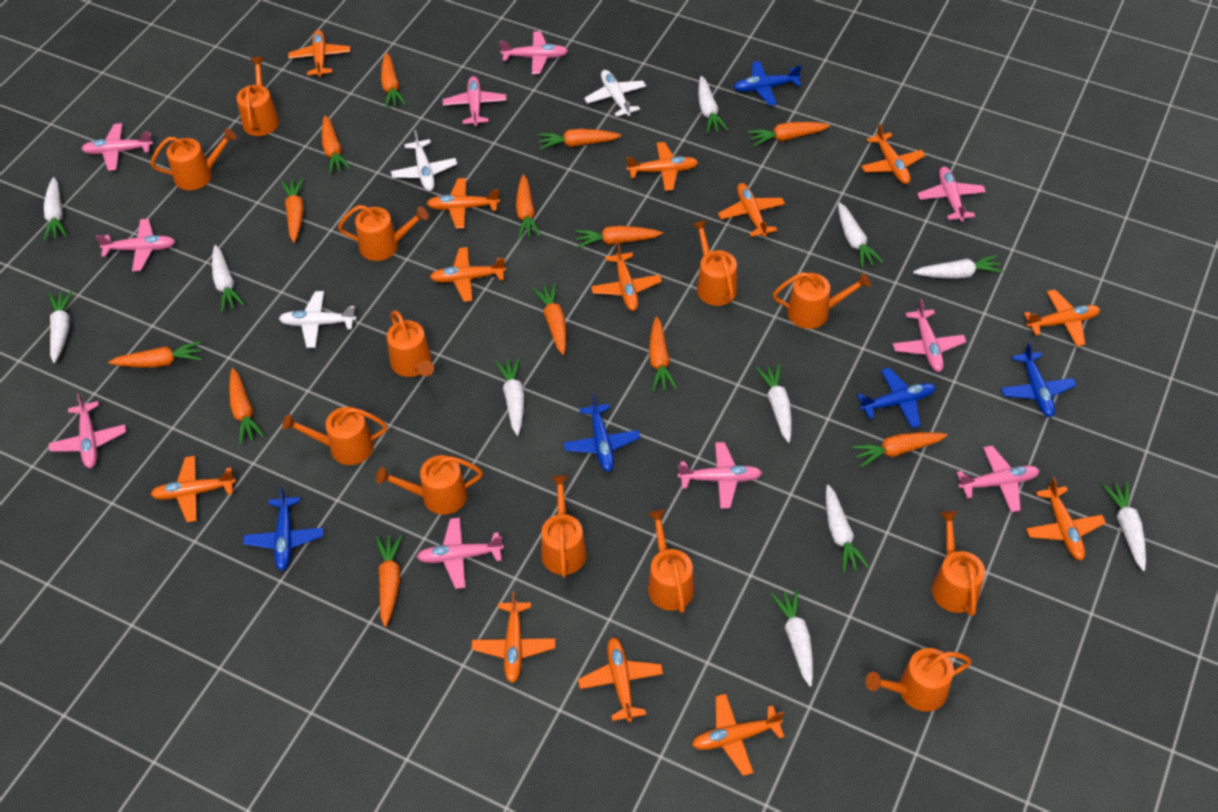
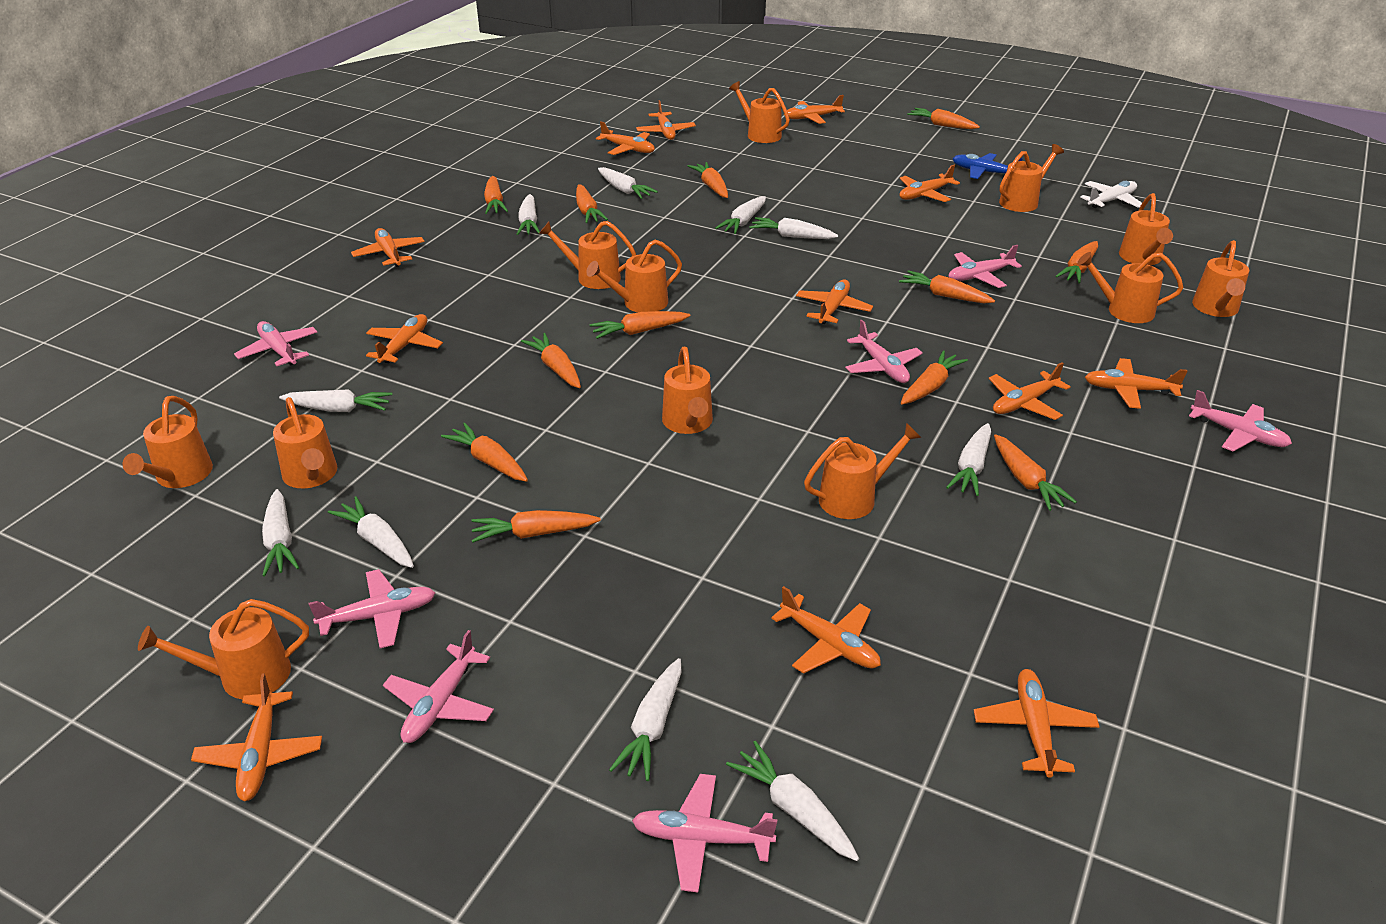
blue plane: 5 -> 1
orange carrot: 13 -> 12
orange plane: 13 -> 12
pink plane: 10 -> 7
white carrot: 11 -> 10
white plane: 3 -> 1

